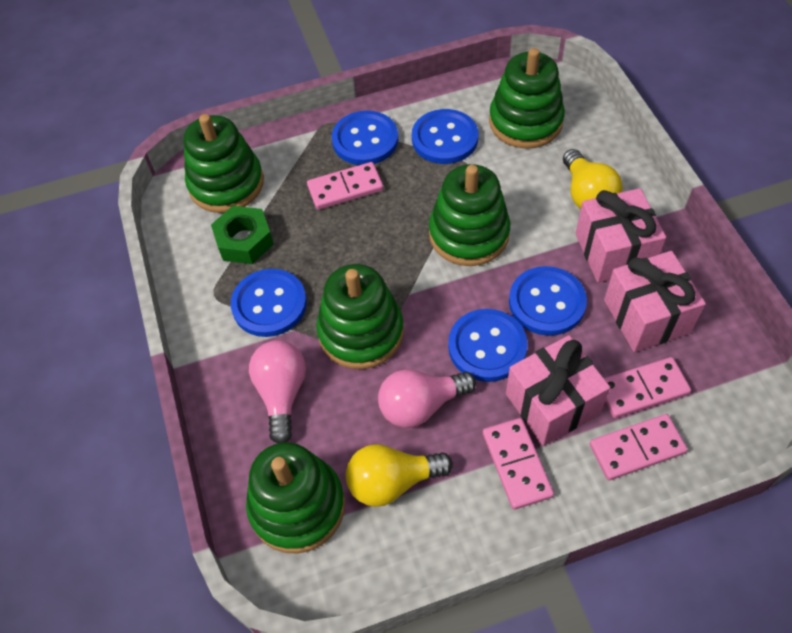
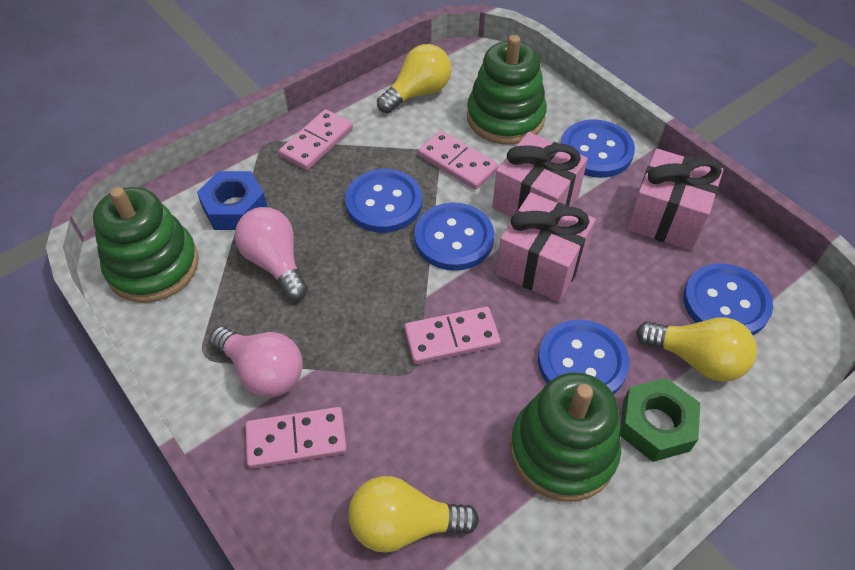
blue nut: 0 -> 1
green stacking toy: 5 -> 3
yellow light bulb: 2 -> 3

